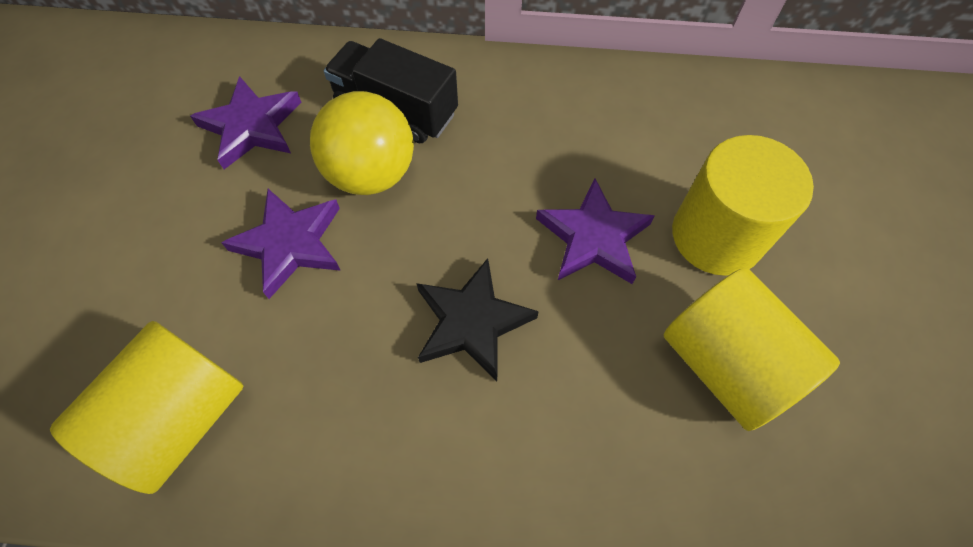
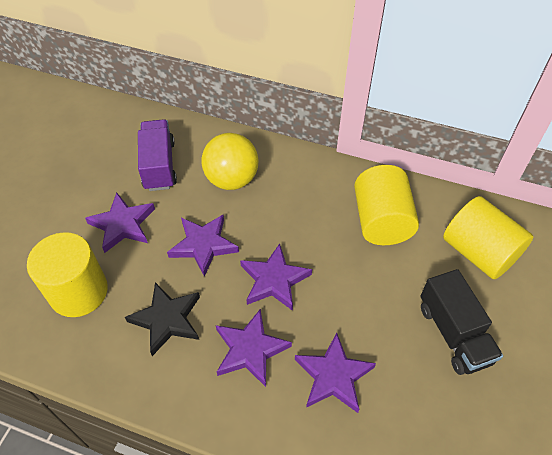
purple star: 3 -> 5
purple truck: 0 -> 1

